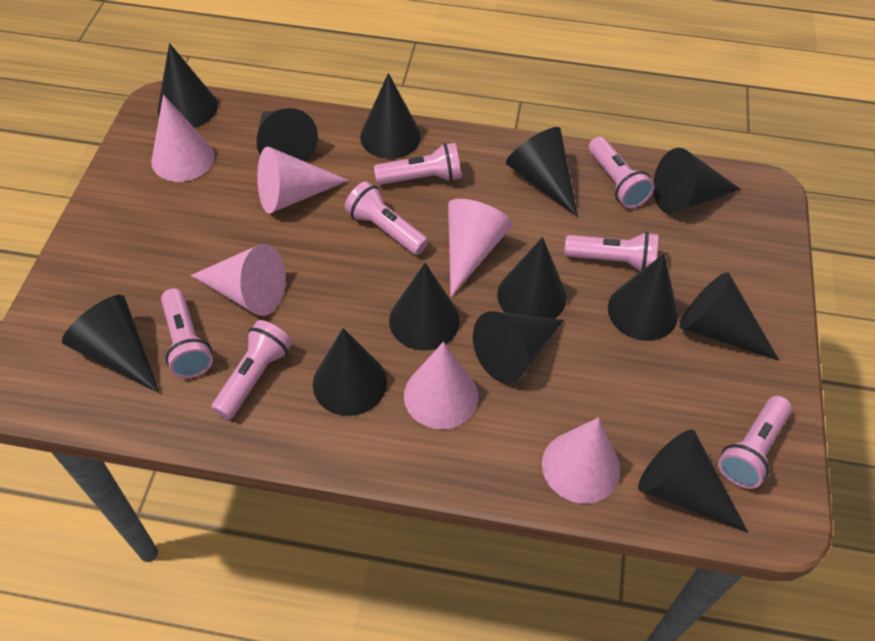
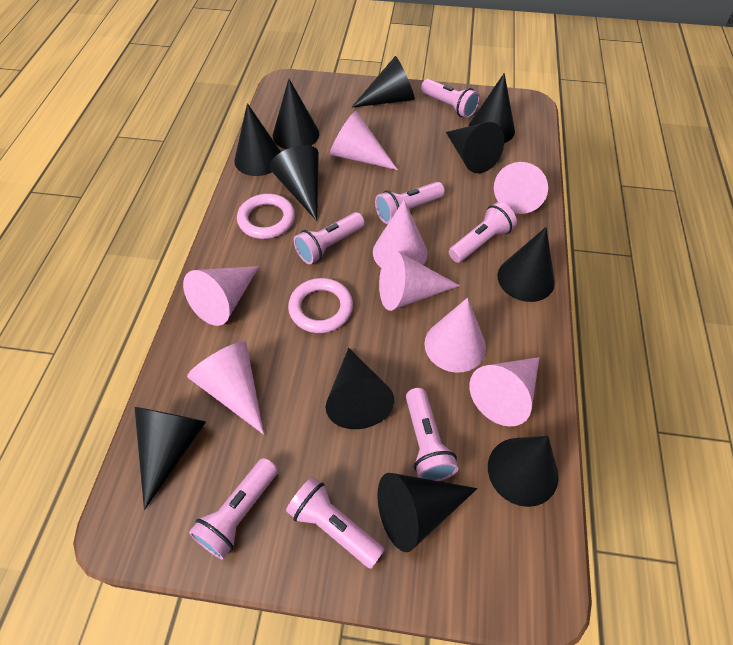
black cone: 13 -> 11
pink cone: 6 -> 8
pink ring: 0 -> 2

